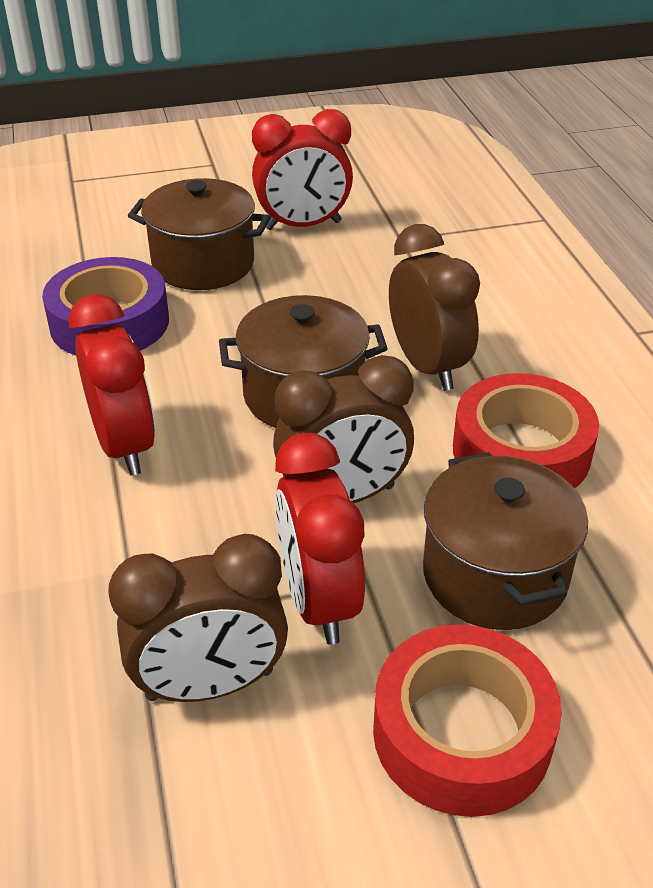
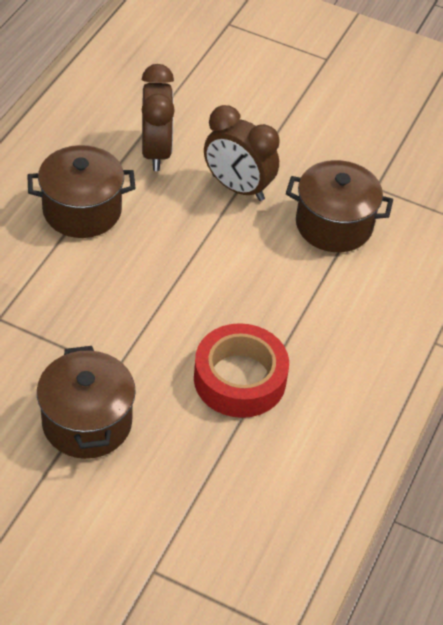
brown clock: 3 -> 2
purple tape: 1 -> 0
red clock: 3 -> 0
red tape: 2 -> 1

